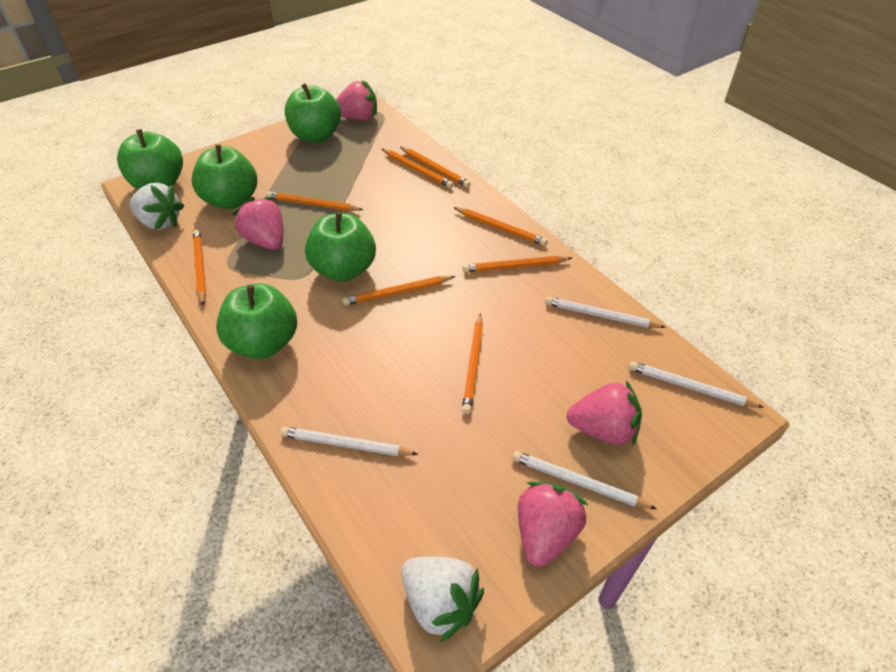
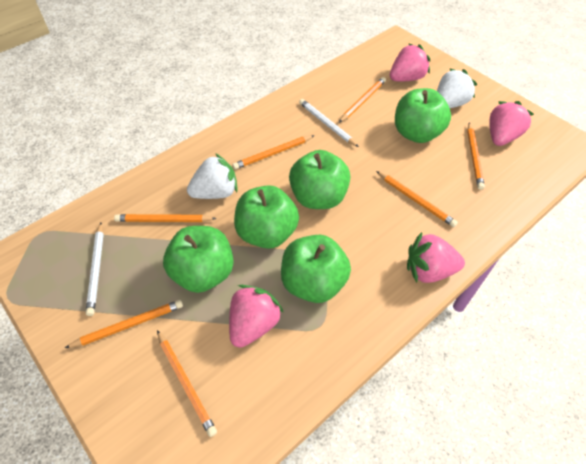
orange pencil: 8 -> 7
white pencil: 4 -> 2

